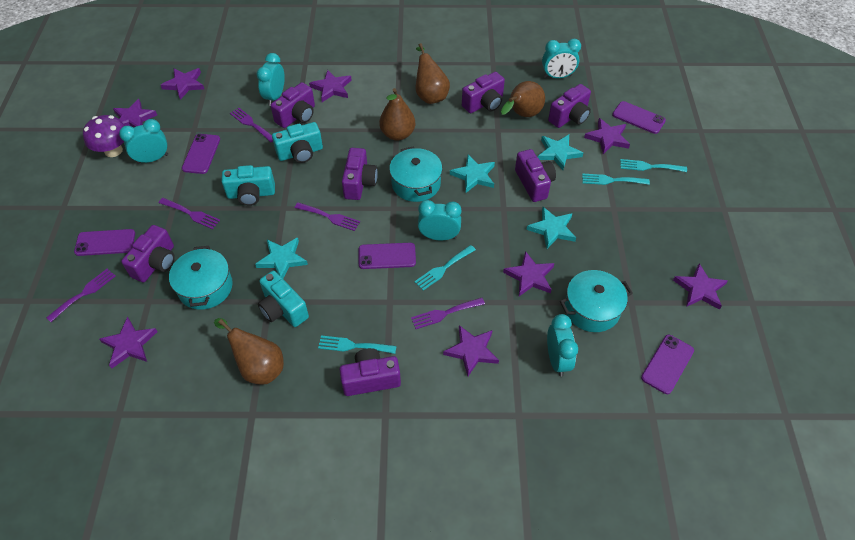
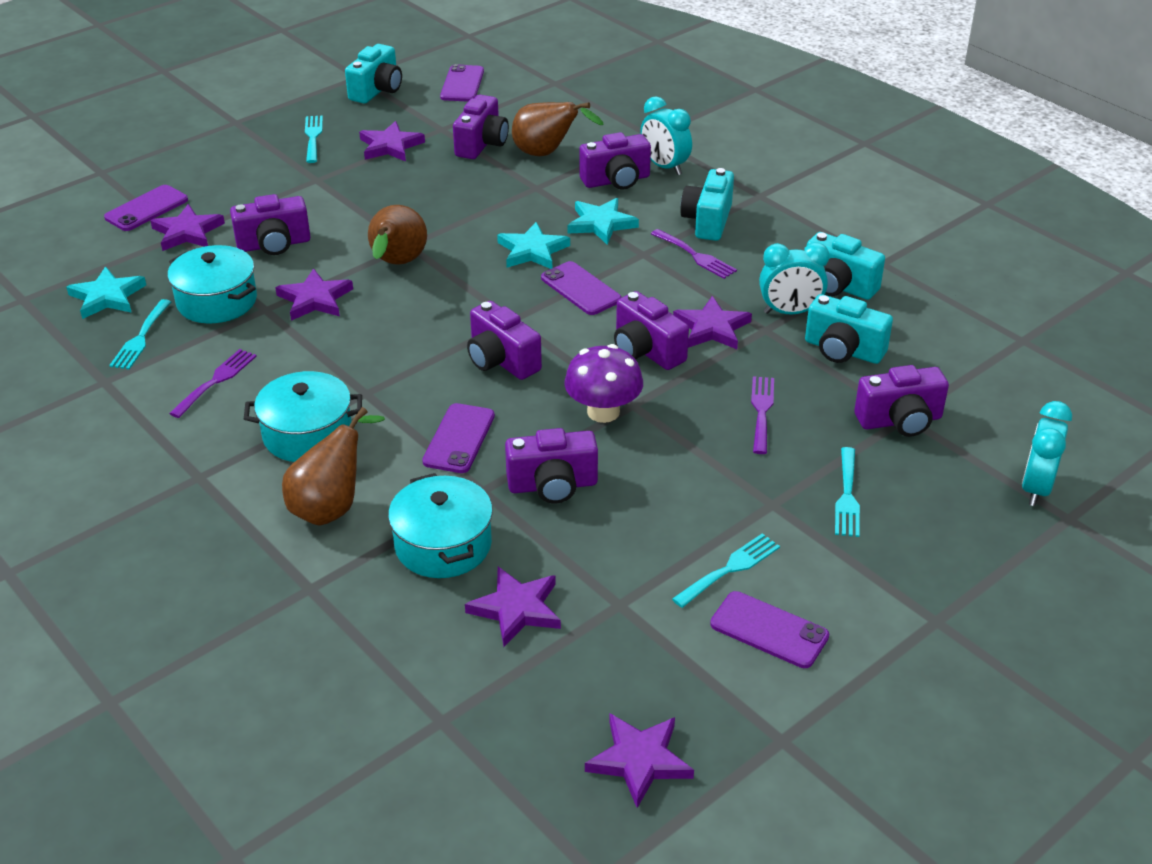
brown pear: 4 -> 3
purple fork: 5 -> 3
purple star: 8 -> 6
turquoise camera: 3 -> 4
turquoise clock: 5 -> 3
turquoise star: 4 -> 3

